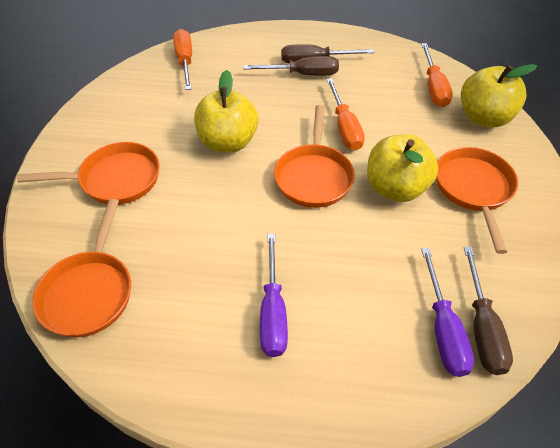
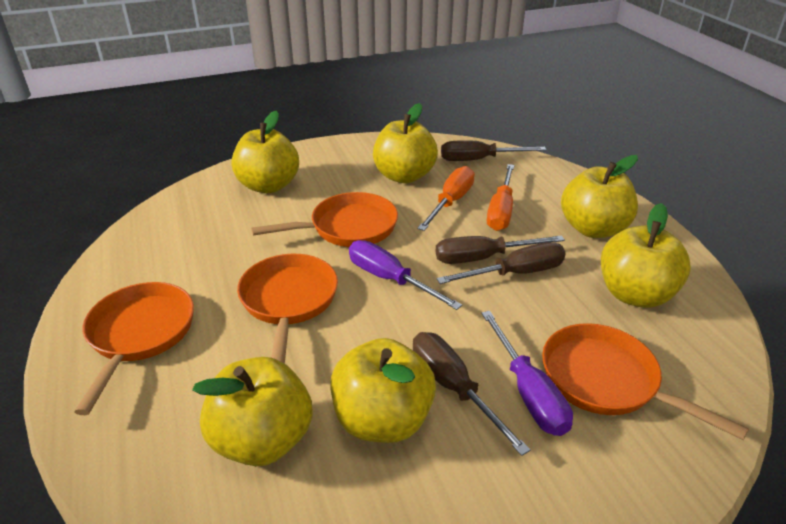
brown screwdriver: 3 -> 4
orange screwdriver: 3 -> 2
yellow apple: 3 -> 6

